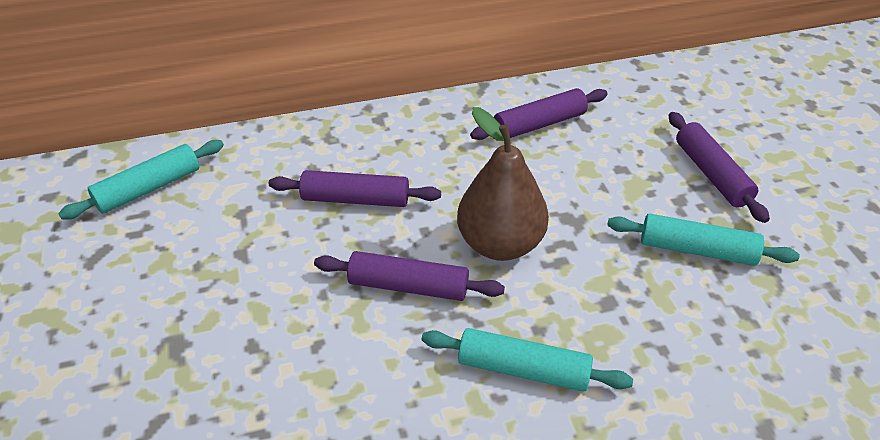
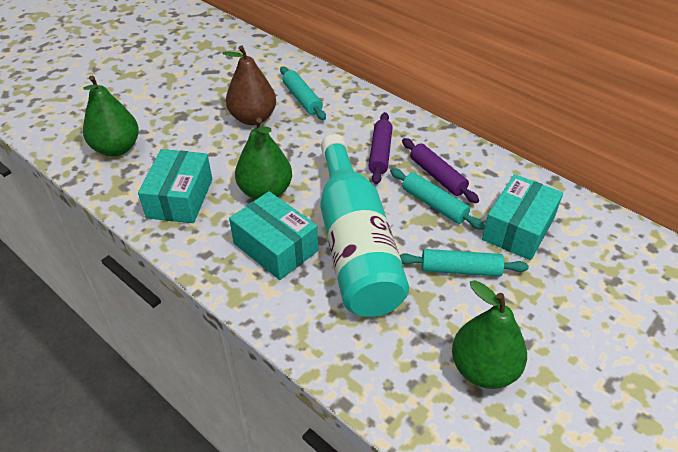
green pear: 0 -> 3
purple rolling pin: 4 -> 2
turquoise bottle: 0 -> 1
turquoise box: 0 -> 3

